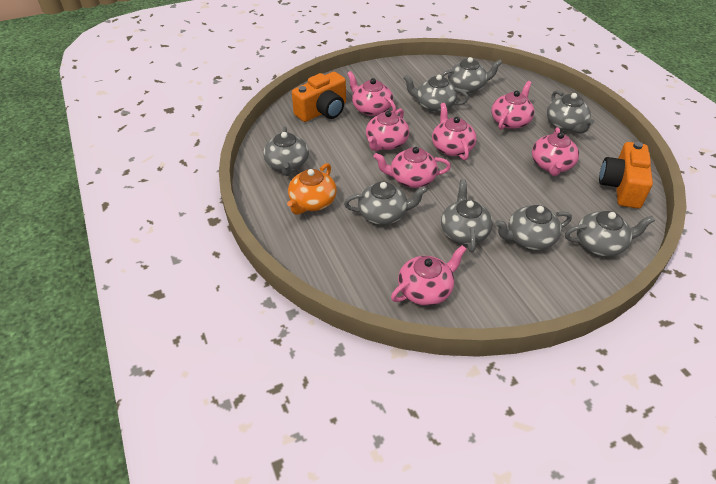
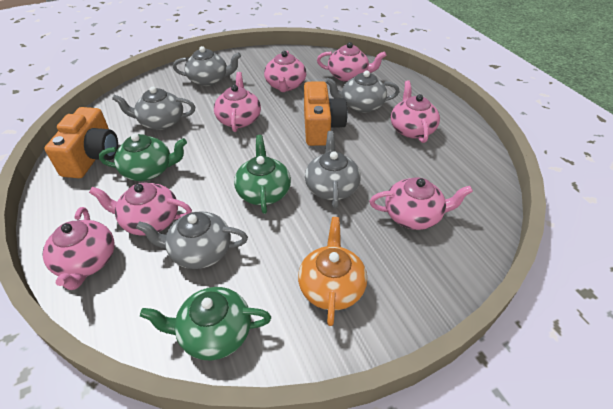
green teapot: 0 -> 3
grey teapot: 8 -> 5

